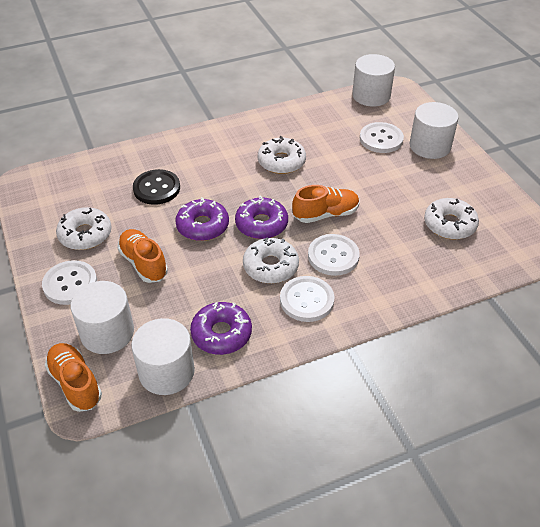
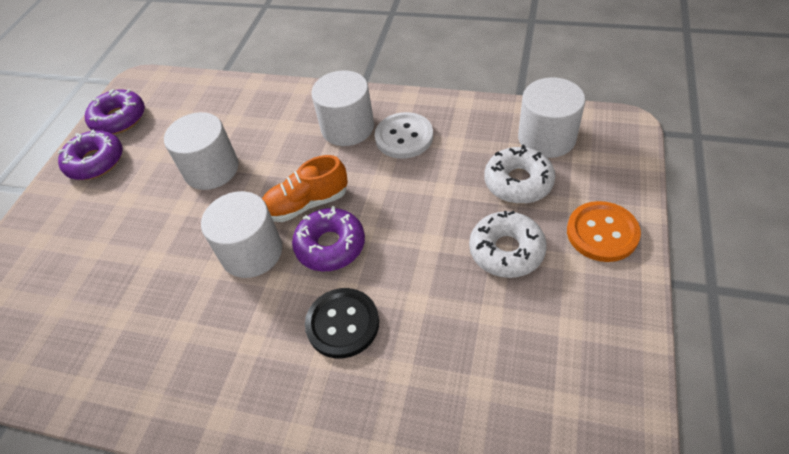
orange button: 0 -> 1
orange shoe: 3 -> 1
white button: 4 -> 1
white donut: 4 -> 2

